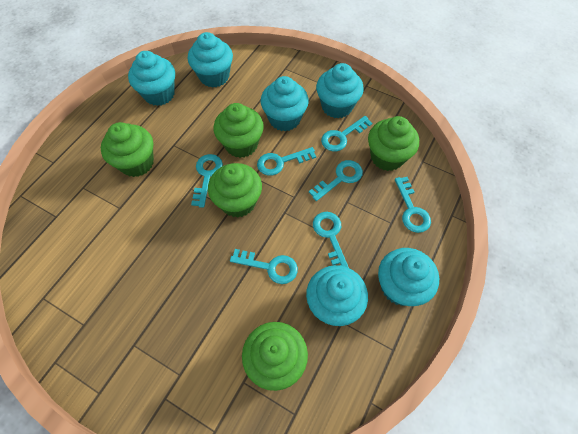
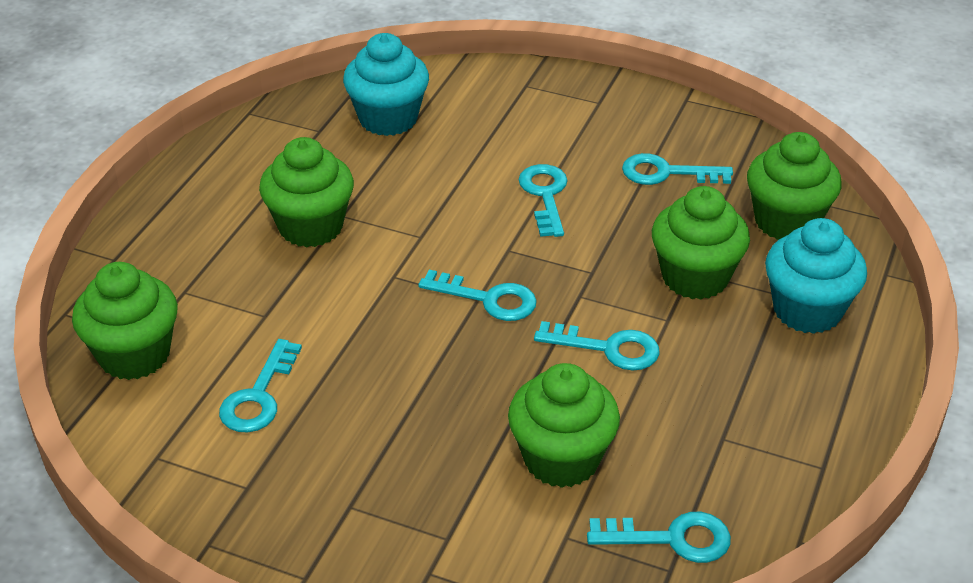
turquoise cupcake: 6 -> 2
turquoise key: 7 -> 6

